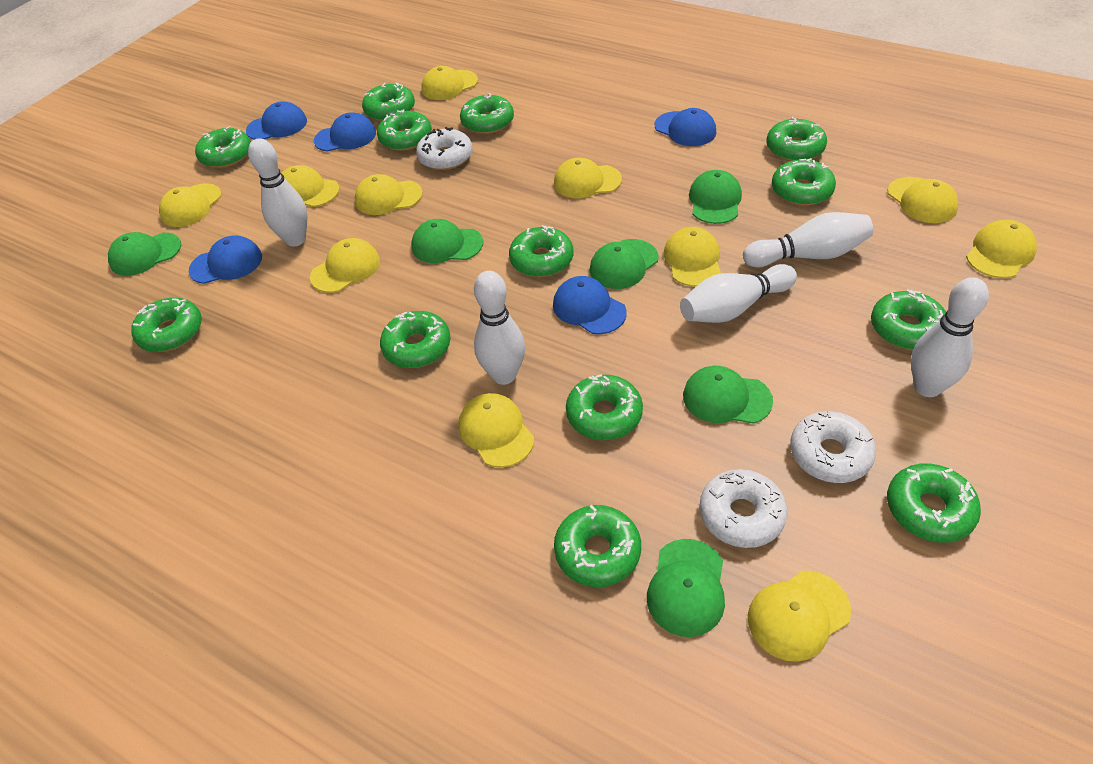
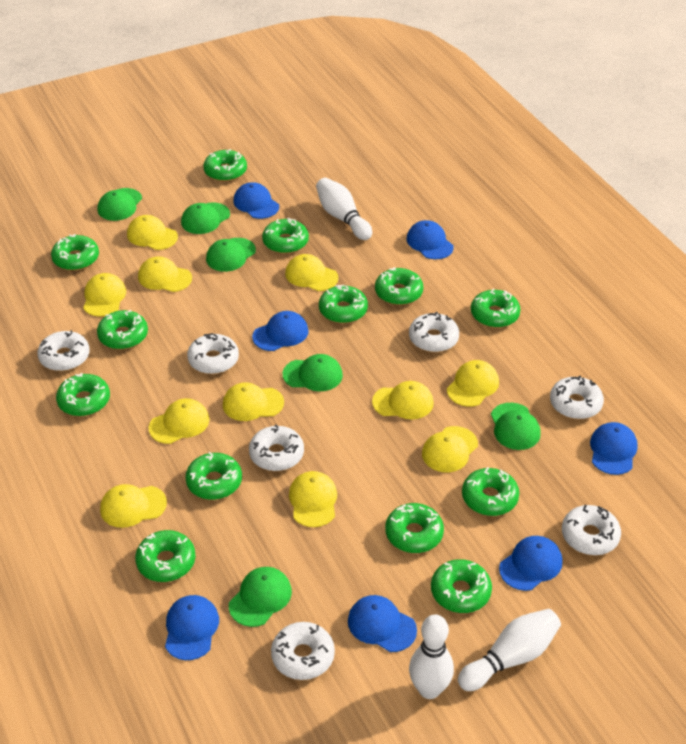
blue cap: 5 -> 7
white bowling pin: 5 -> 3
white donut: 3 -> 7

